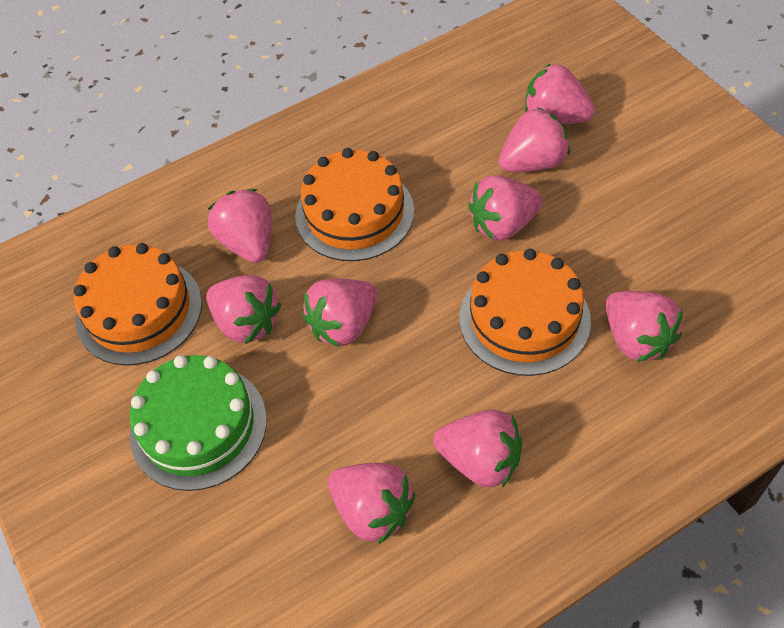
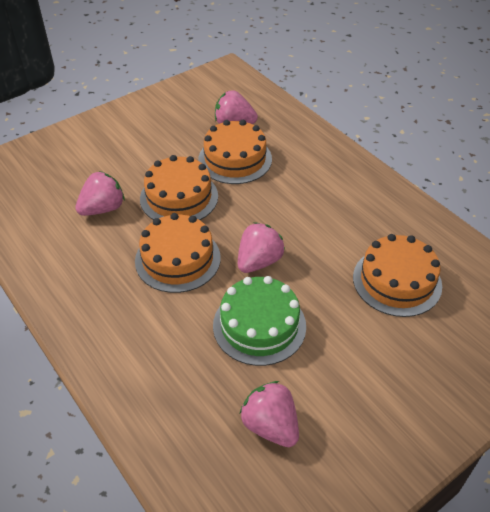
orange cake: 3 -> 4
pink strawberry: 9 -> 4

